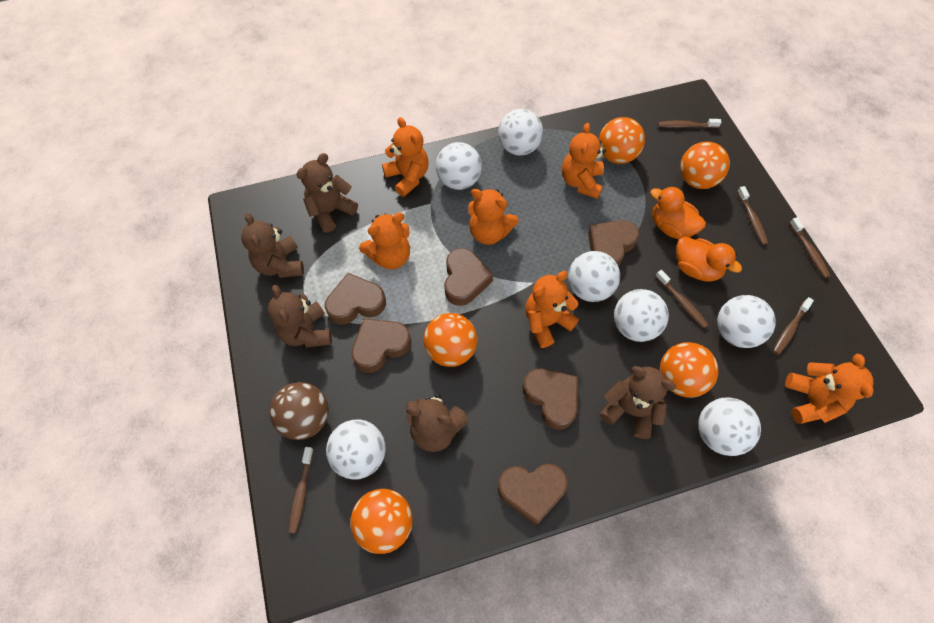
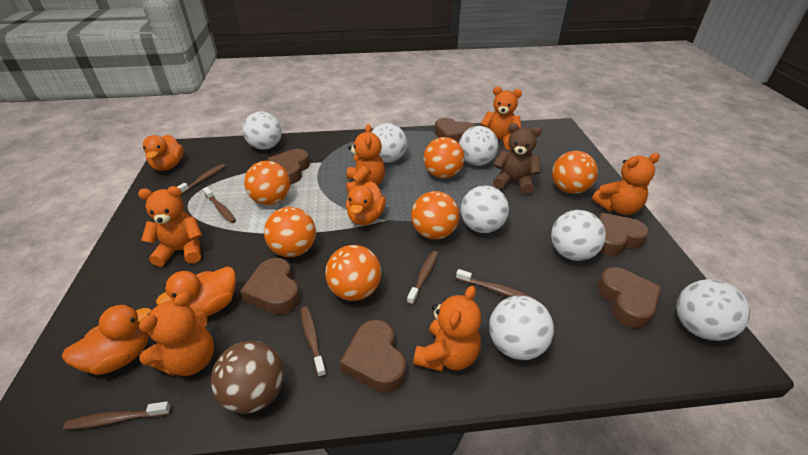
brown teddy bear: 5 -> 1
orange ball: 5 -> 6
orange duck: 2 -> 4

